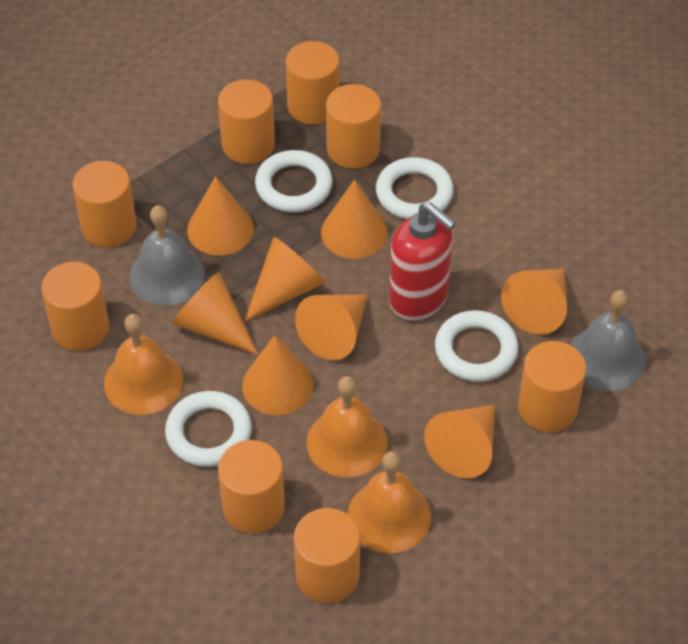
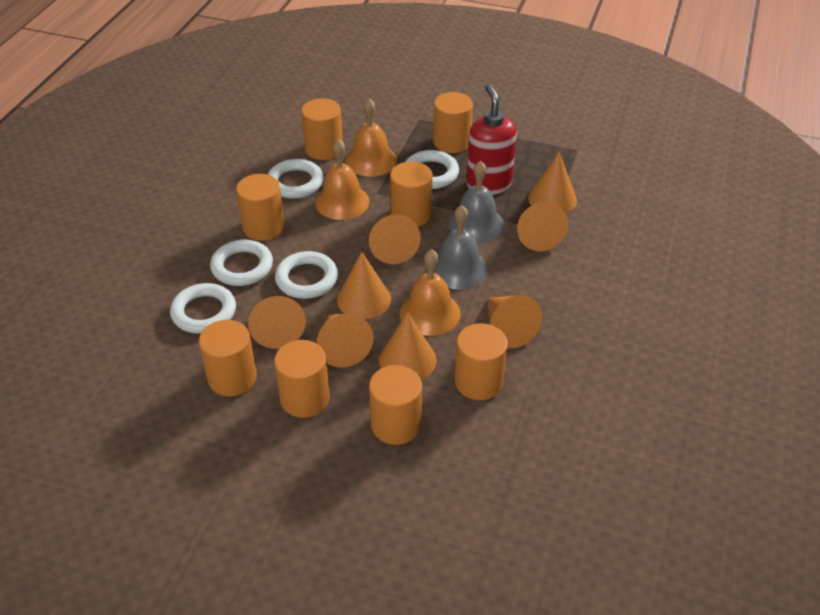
white ring: 4 -> 5

